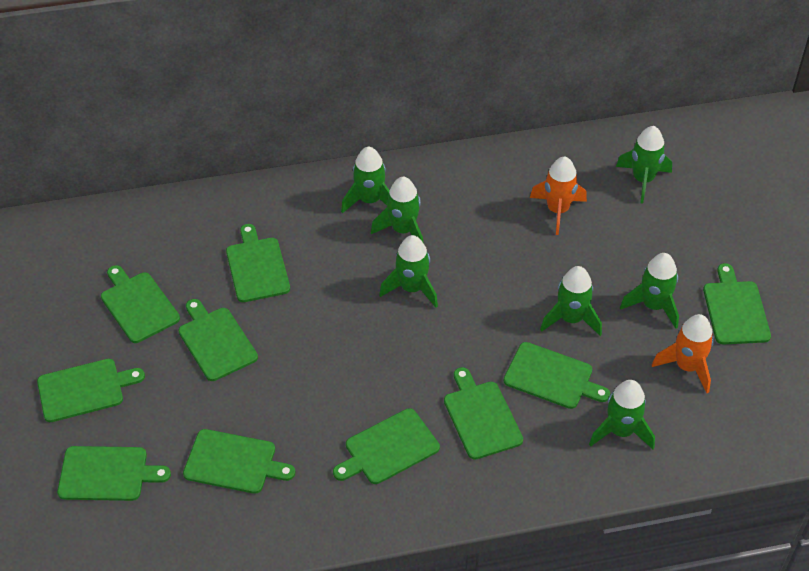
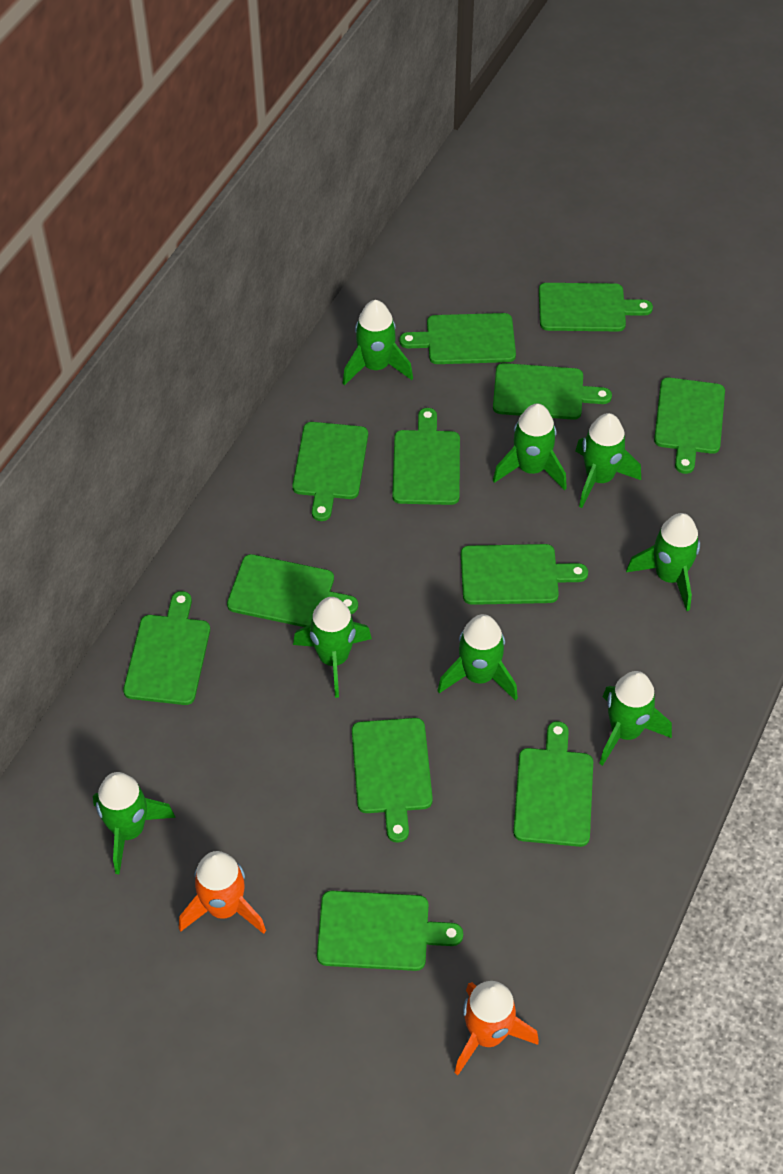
green cutting board: 10 -> 12
green rocket: 7 -> 8

